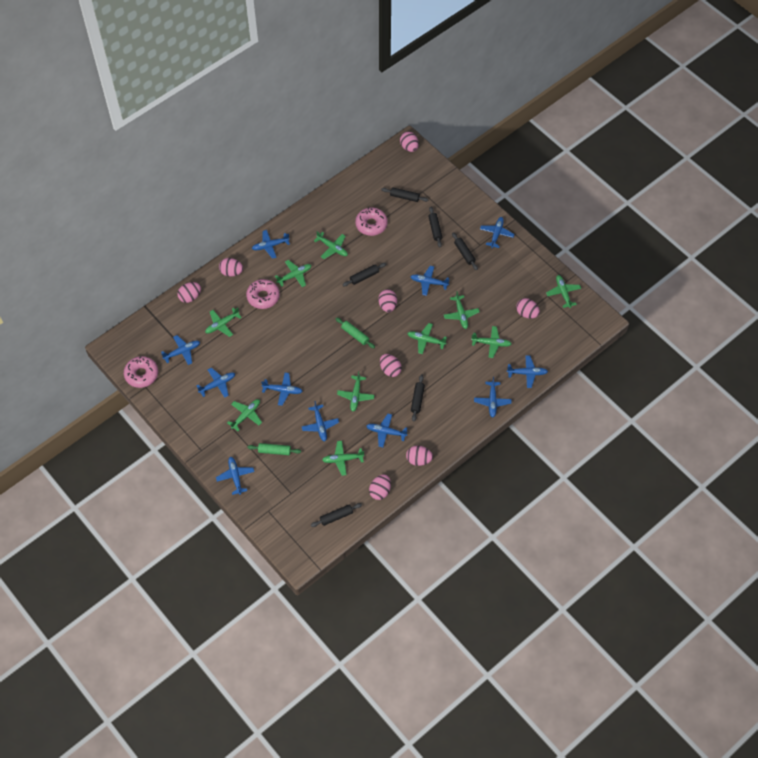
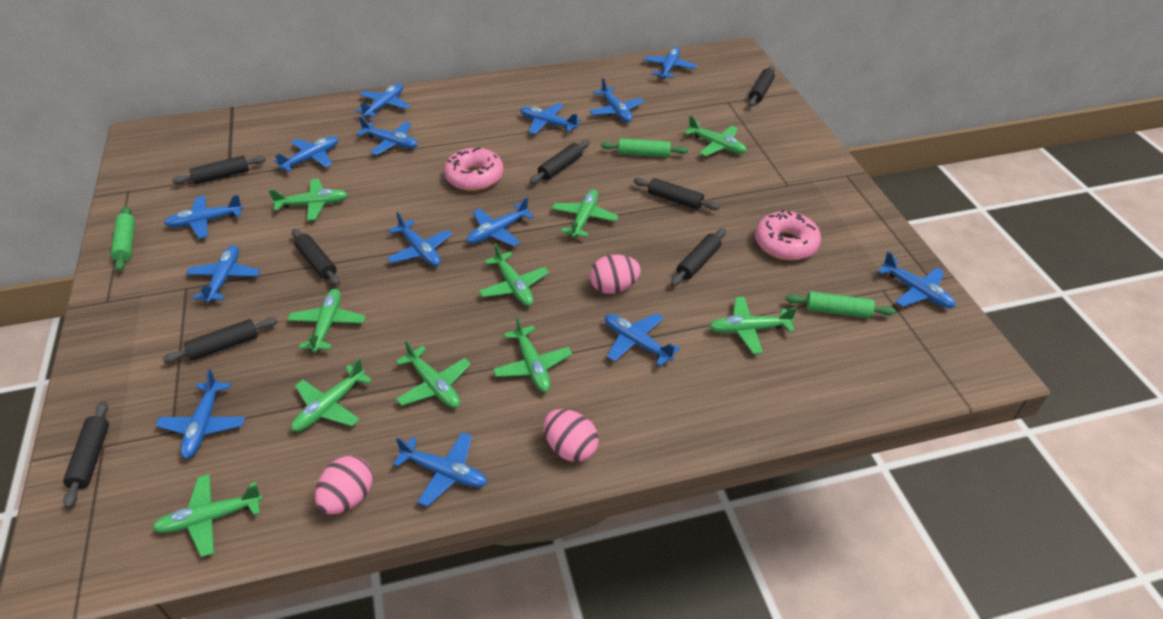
black rolling pin: 6 -> 8
blue plane: 11 -> 14
green rolling pin: 2 -> 3
pink donut: 3 -> 2
pink egg: 8 -> 3

